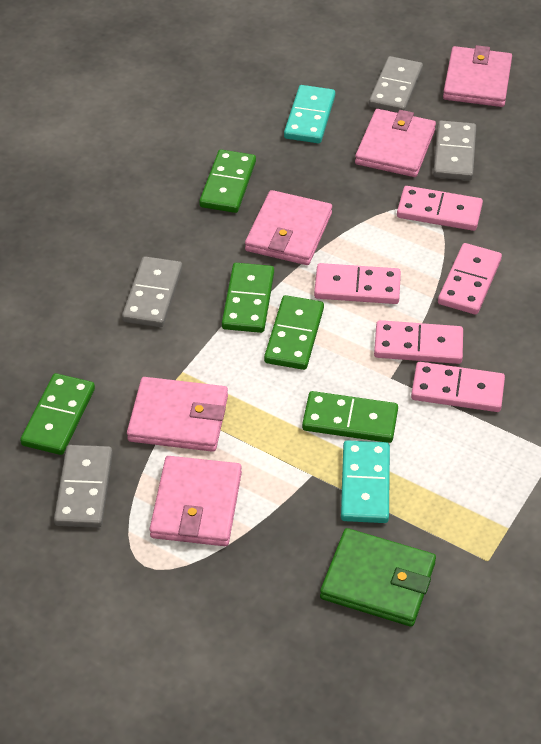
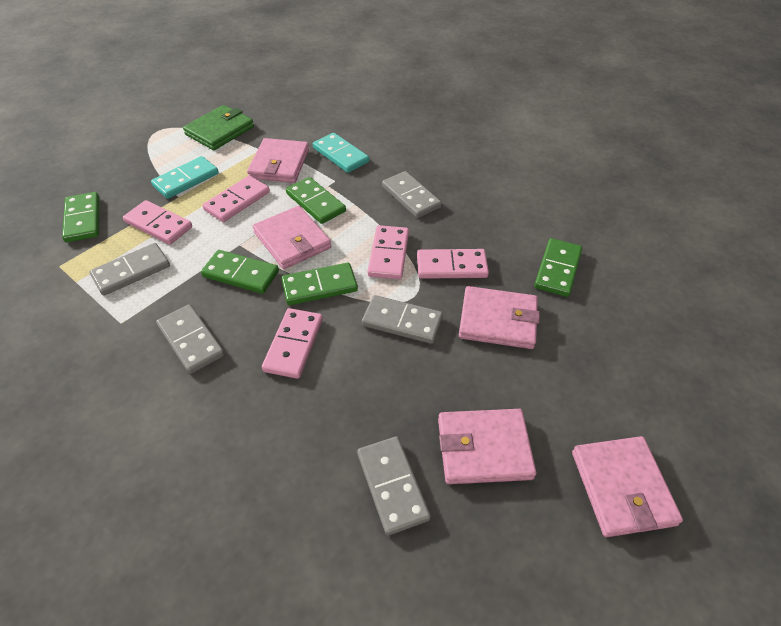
grey domino: 4 -> 5

